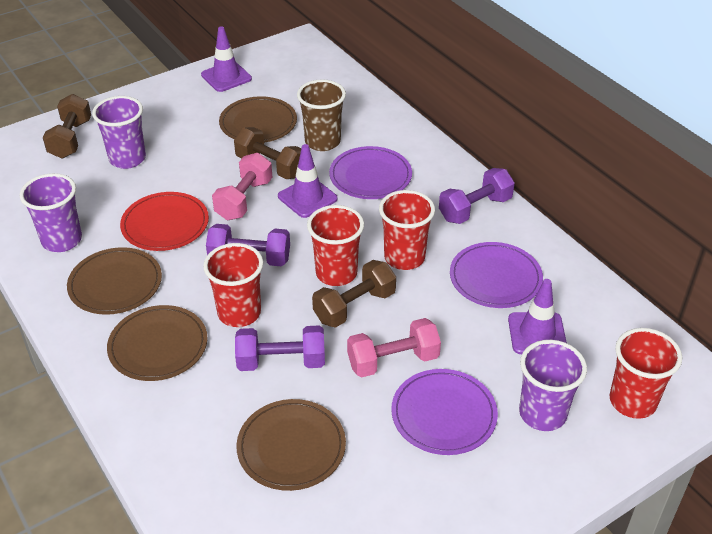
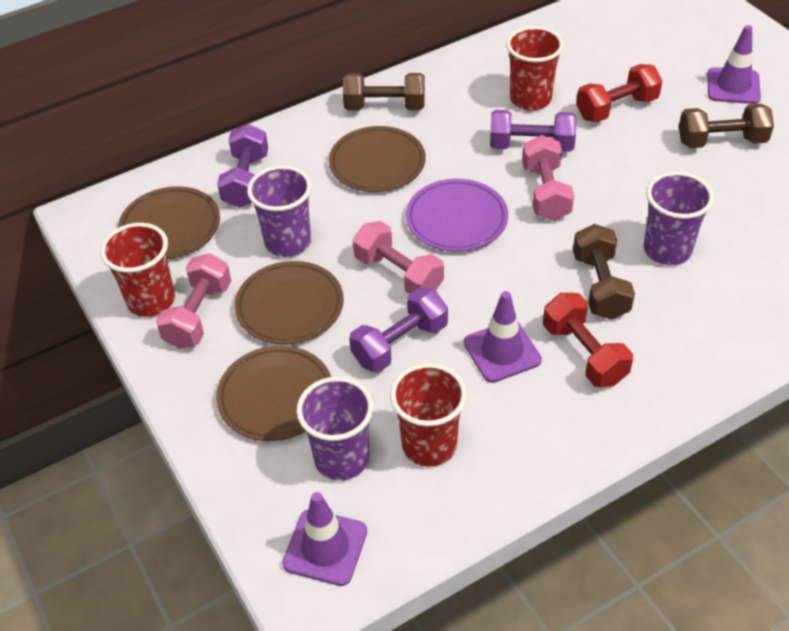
brown cup: 1 -> 0
pink dumbbell: 2 -> 3
purple plate: 3 -> 1
red cup: 4 -> 3
red dumbbell: 0 -> 2
red plate: 1 -> 0

